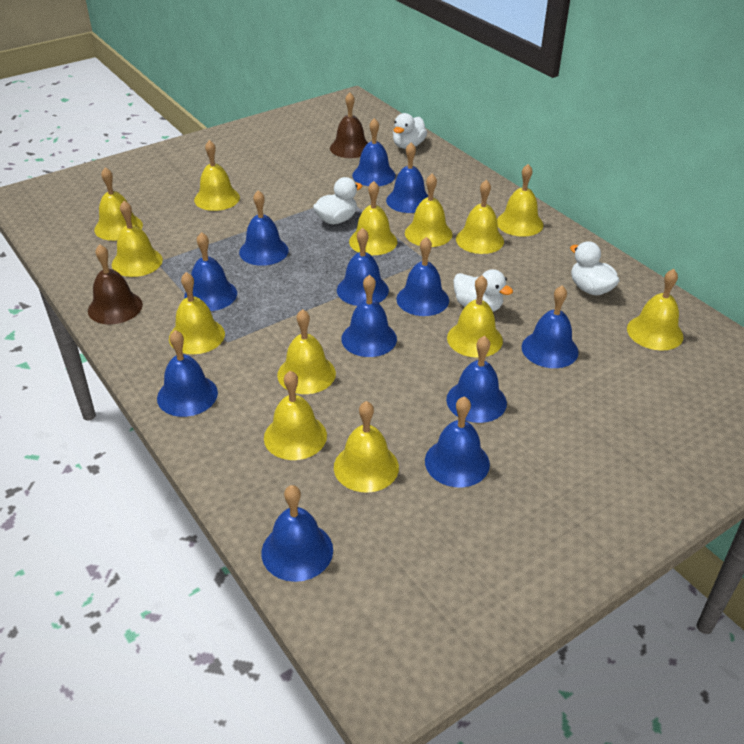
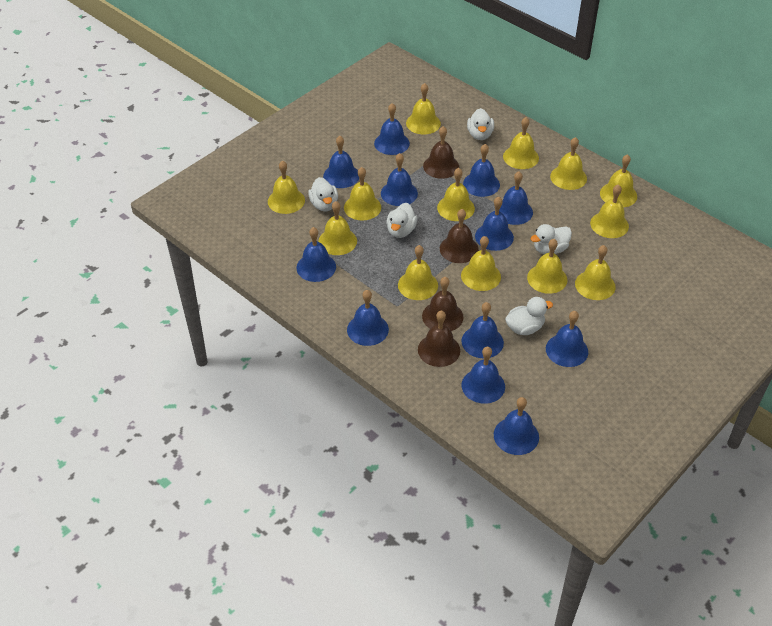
brown bell: 2 -> 4
white duck: 4 -> 5

